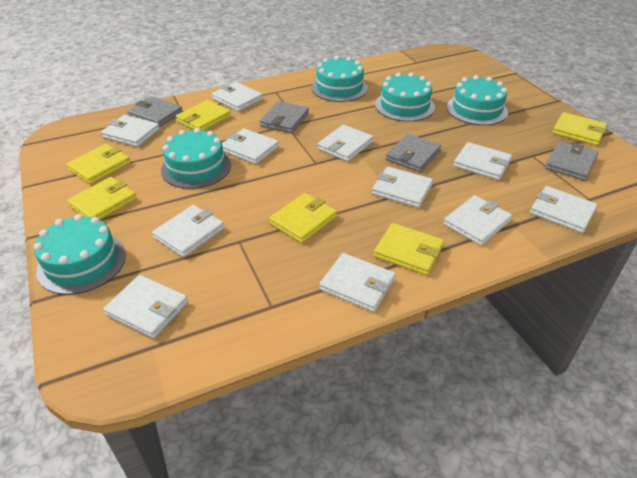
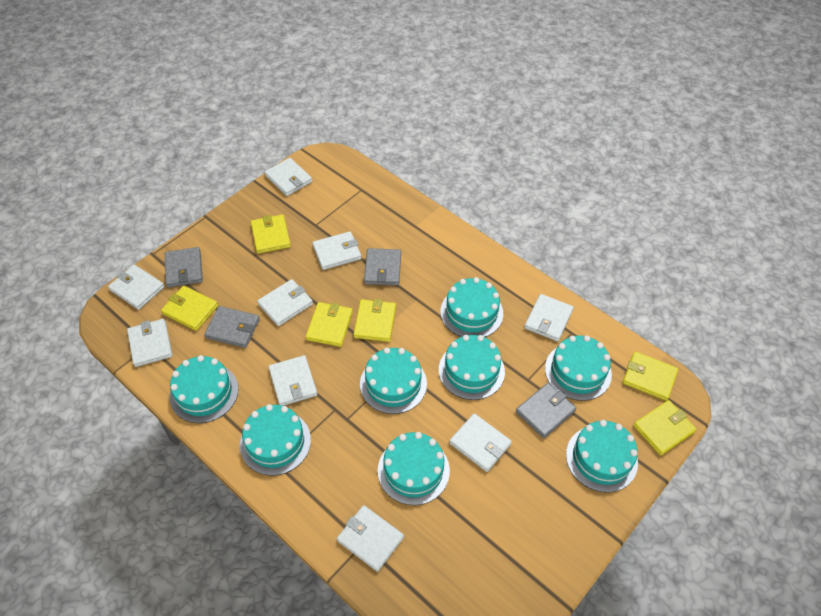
turquoise cake: 5 -> 8
white wallet: 11 -> 9

